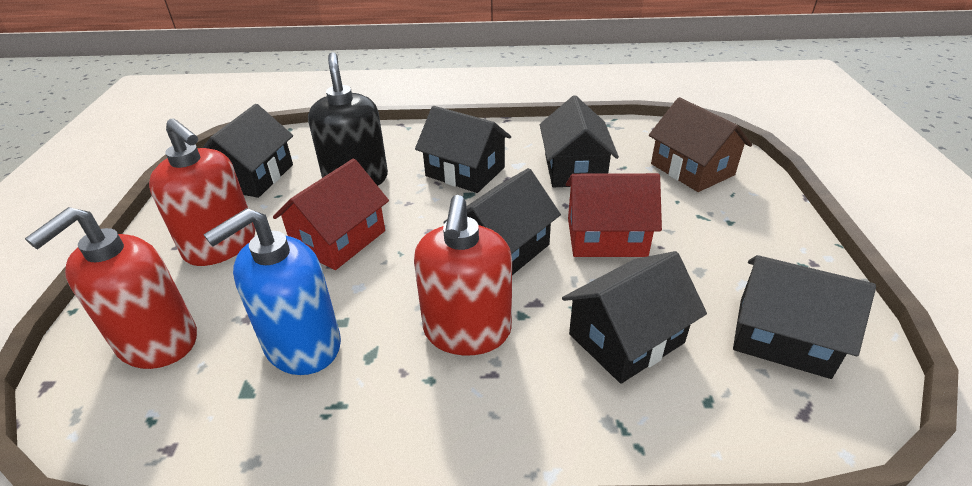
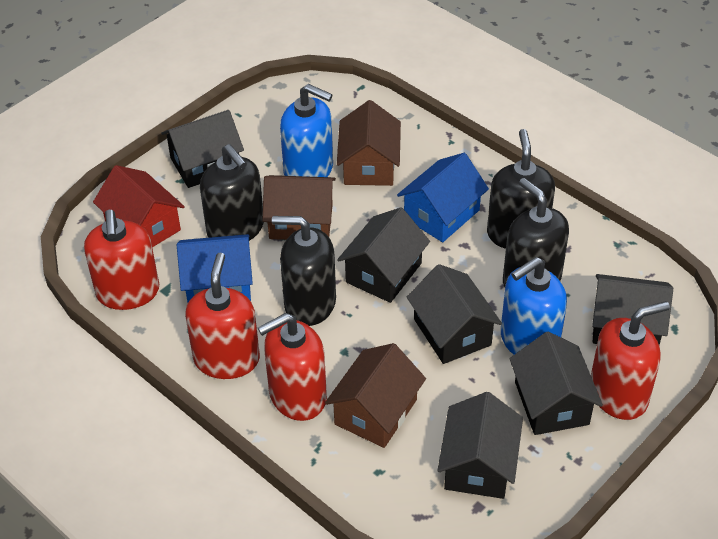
black soap dispenser: 1 -> 4
blue house: 0 -> 2
blue soap dispenser: 1 -> 2
brown house: 1 -> 3
red house: 2 -> 1
red soap dispenser: 3 -> 4

